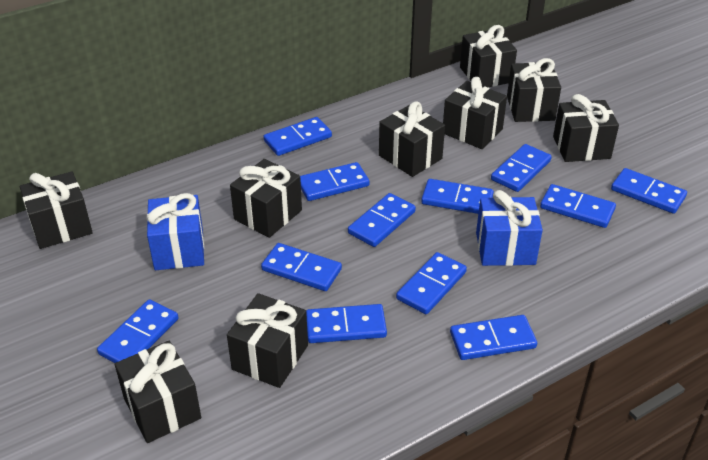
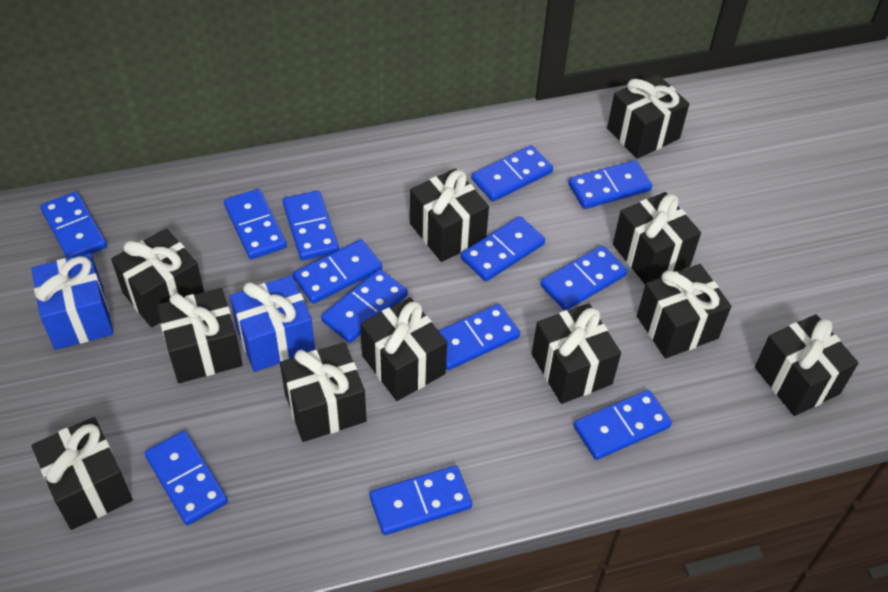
black gift: 9 -> 11
blue domino: 12 -> 13

